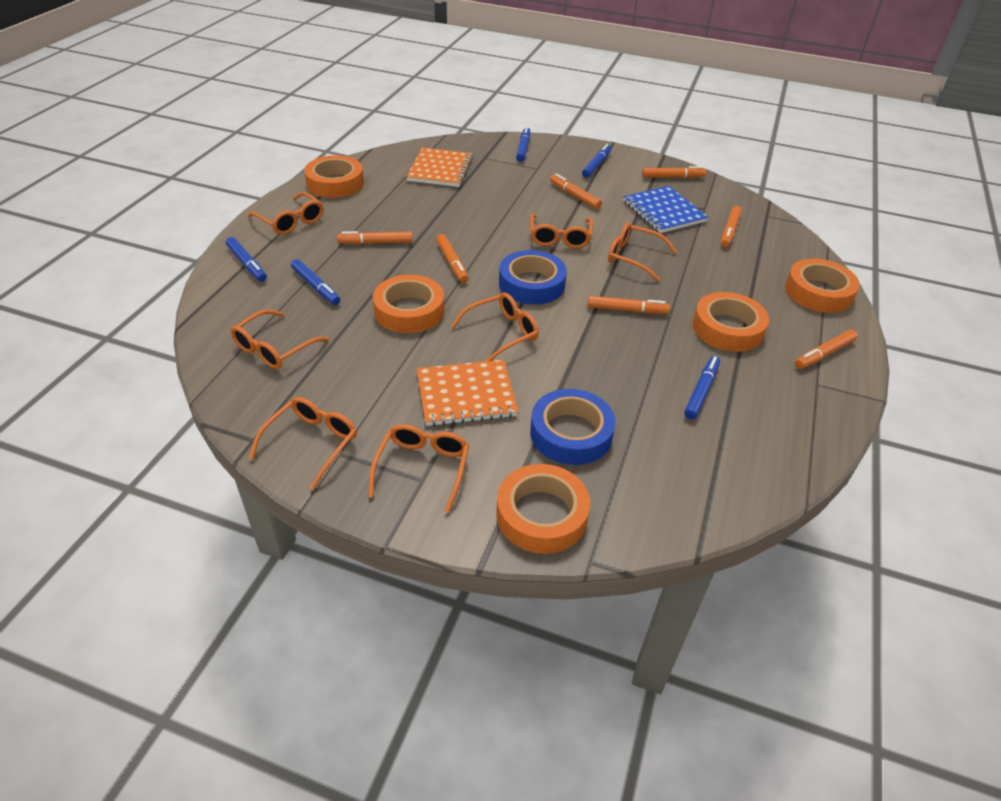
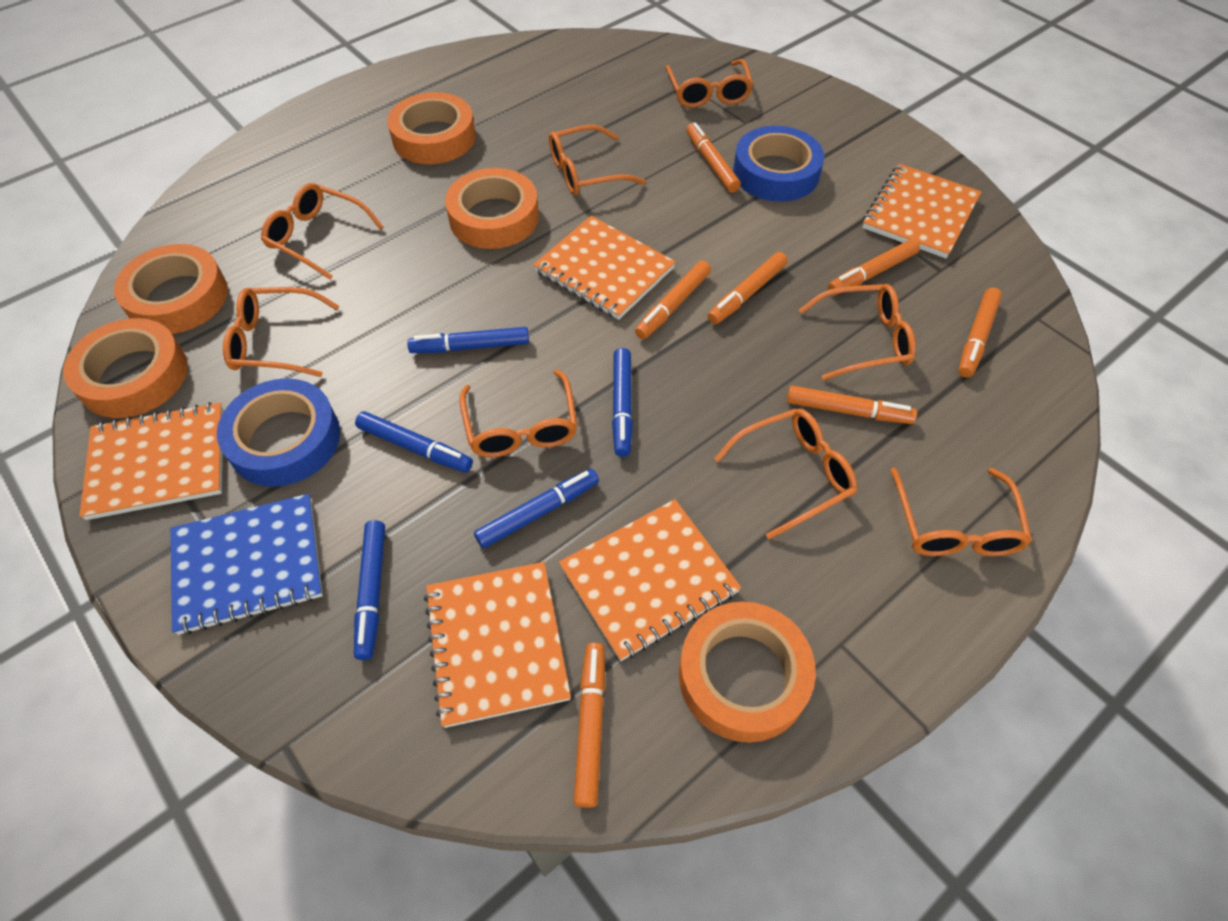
orange glasses: 7 -> 8
orange notebook: 2 -> 5

